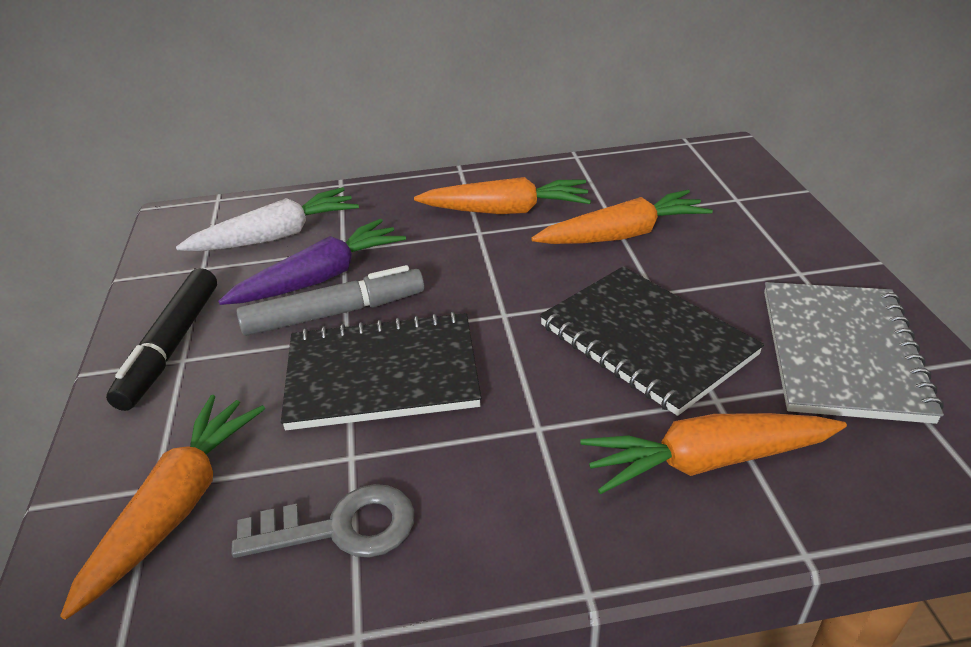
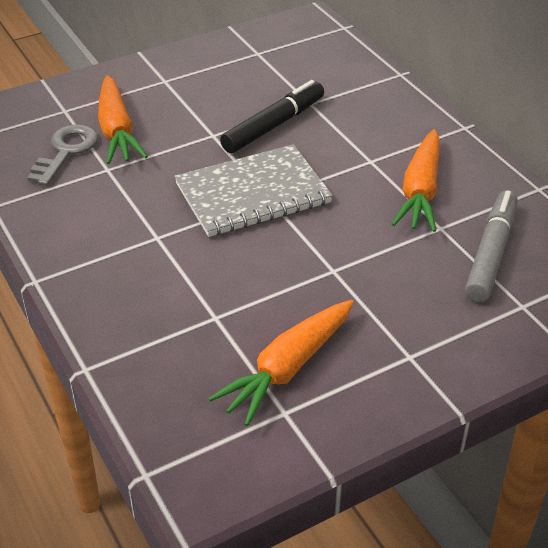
black notebook: 2 -> 0
orange carrot: 4 -> 3
purple carrot: 1 -> 0
white carrot: 1 -> 0

